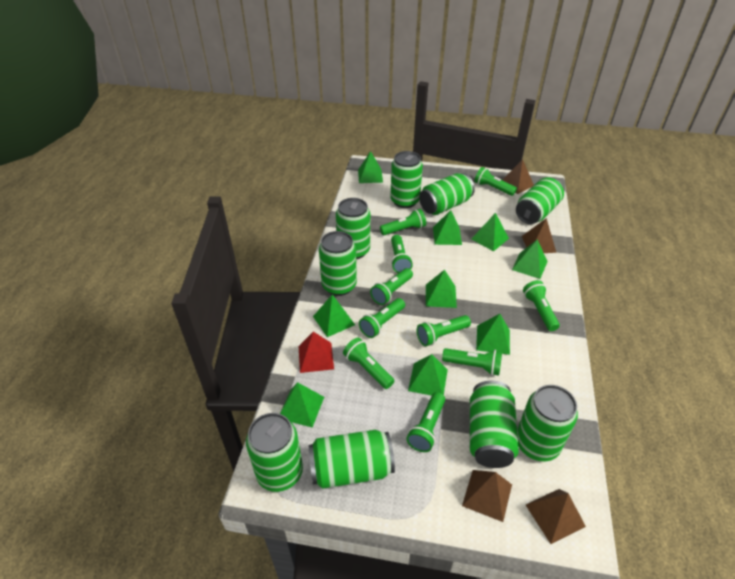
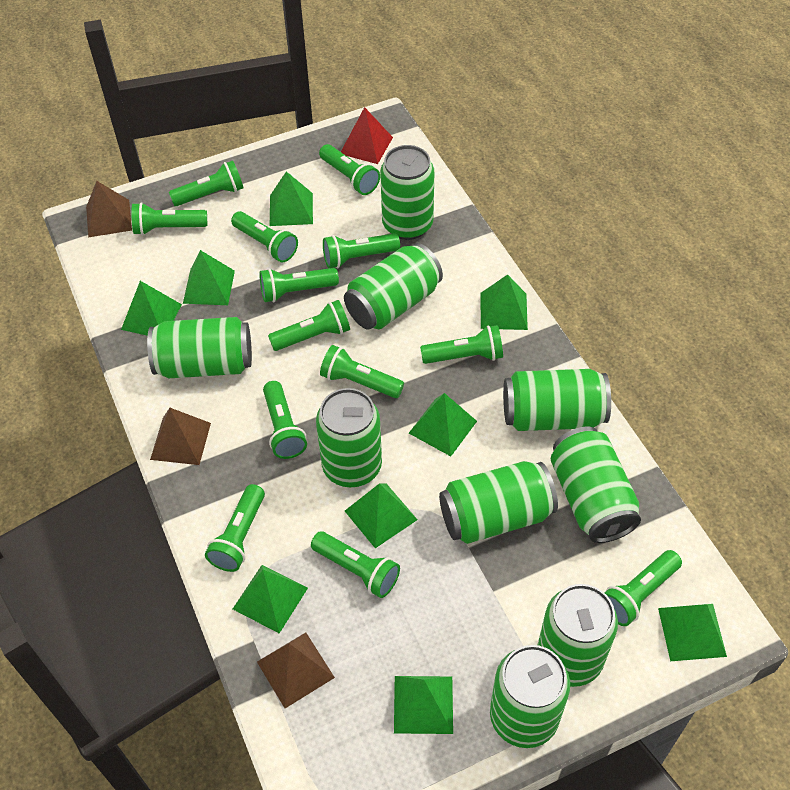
brown pyramid: 4 -> 3
green flashlight: 10 -> 13

